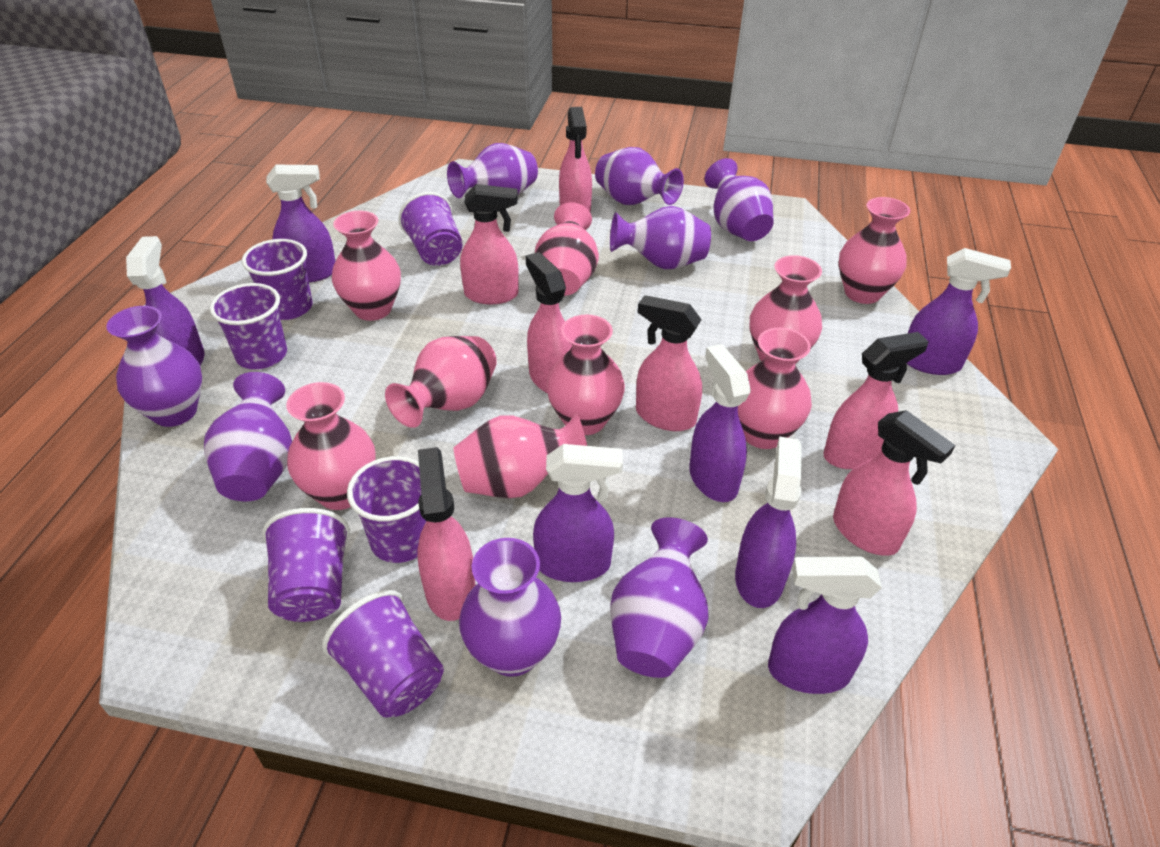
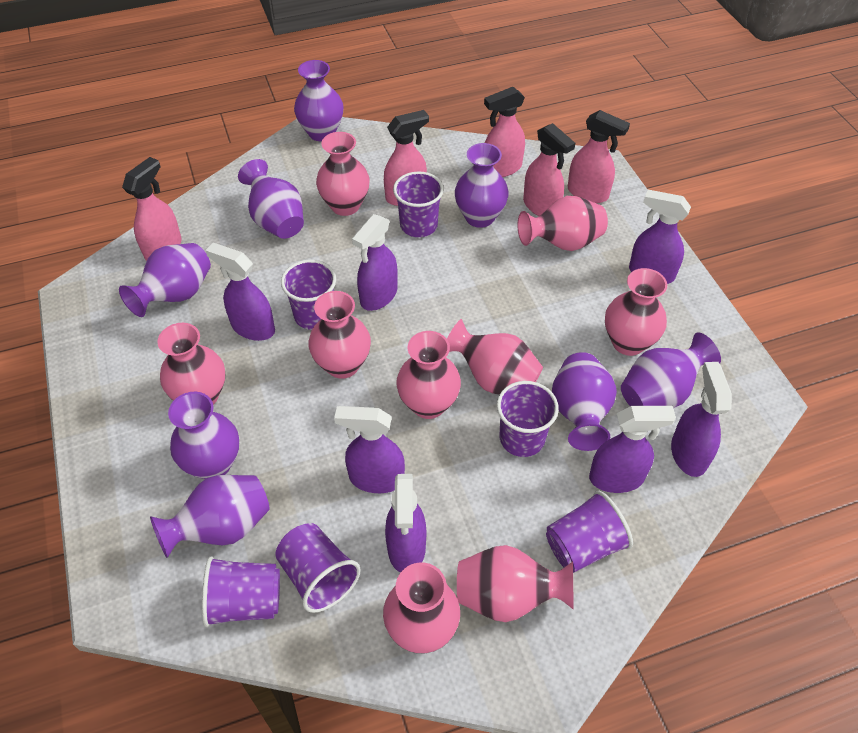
pink spray bottle: 7 -> 5

